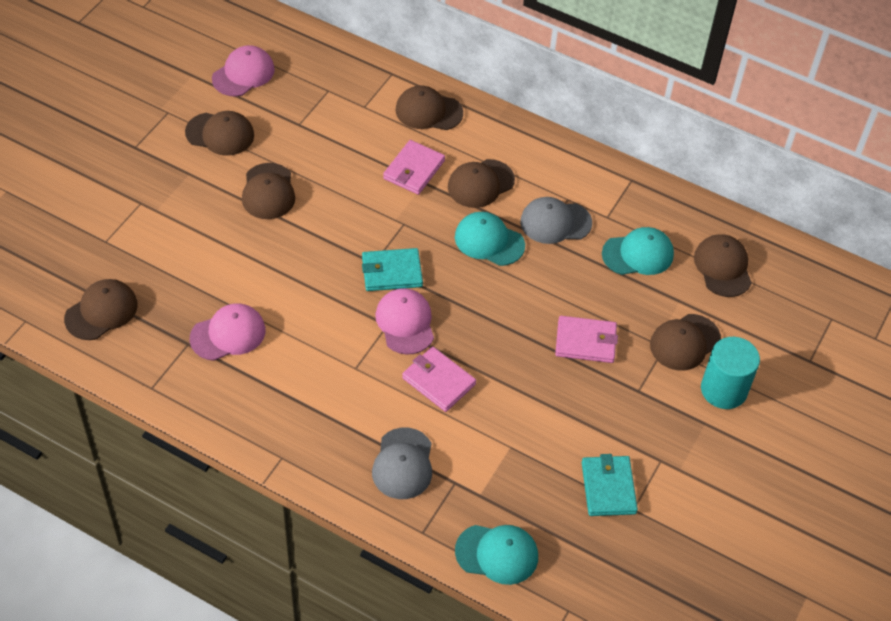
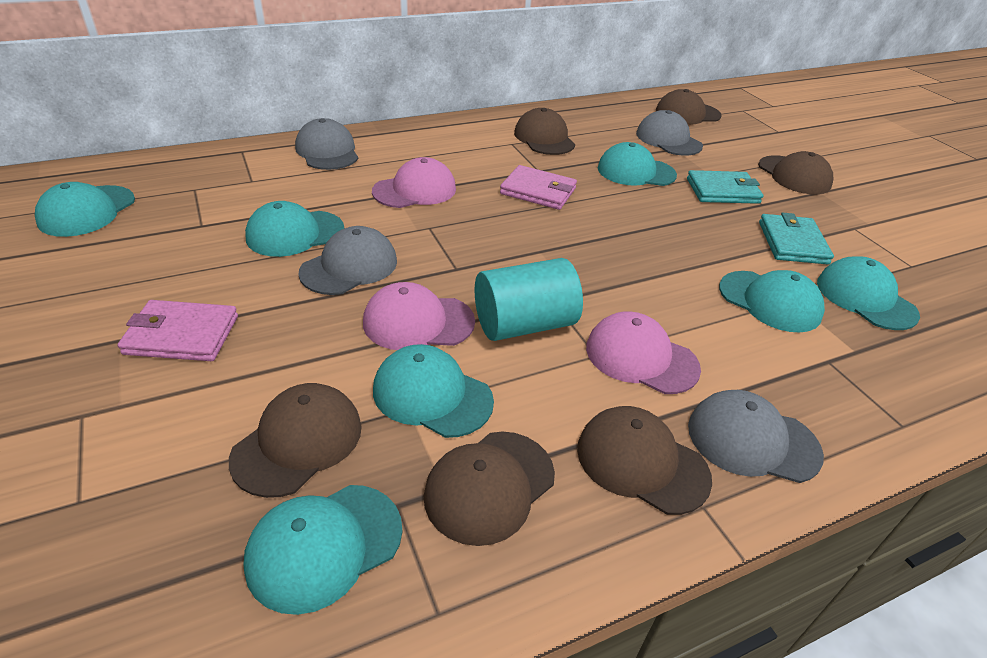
brown cap: 7 -> 6
grey cap: 2 -> 4
pink wallet: 3 -> 2
turquoise cap: 3 -> 7

